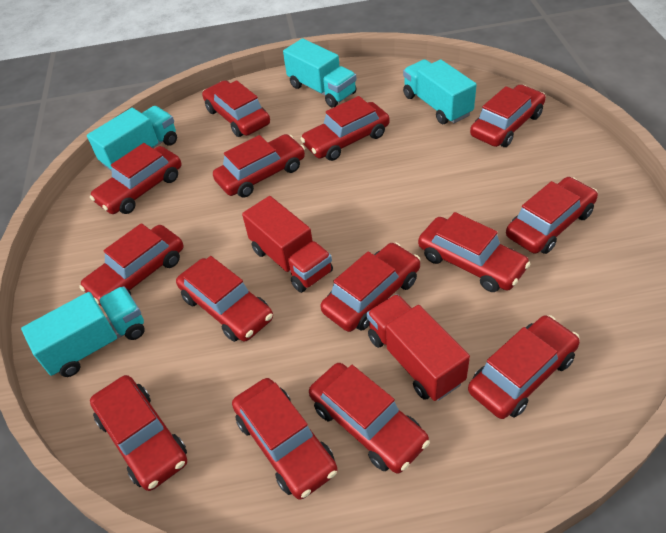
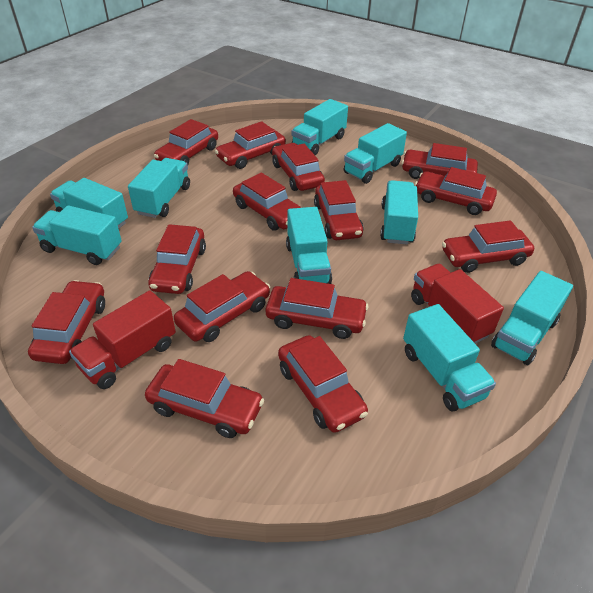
turquoise truck: 4 -> 9

